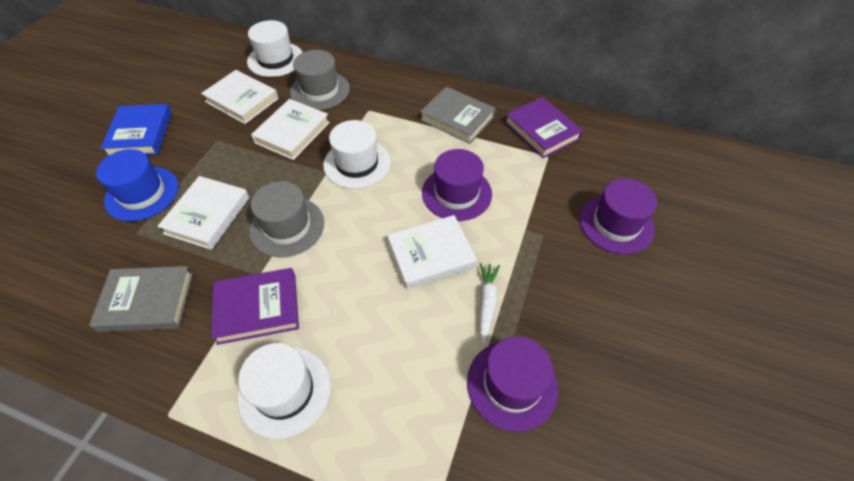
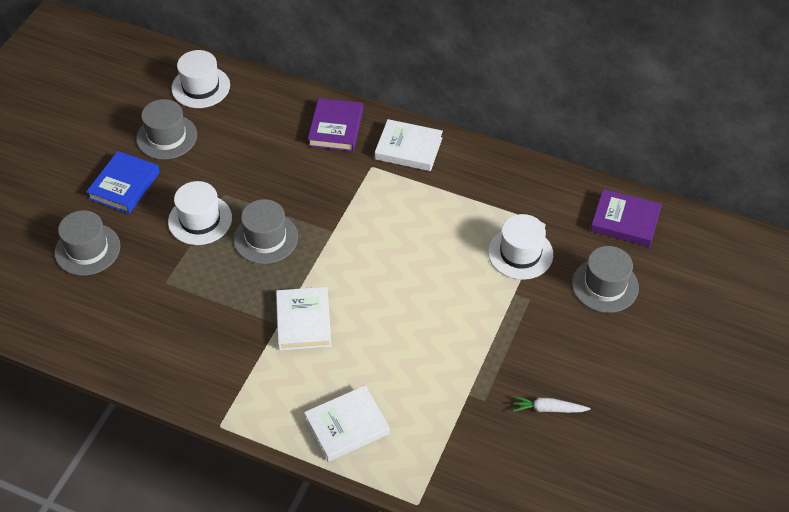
blue hat: 1 -> 0
grey book: 2 -> 0
grey hat: 2 -> 4
purple hat: 3 -> 0
white book: 4 -> 3

